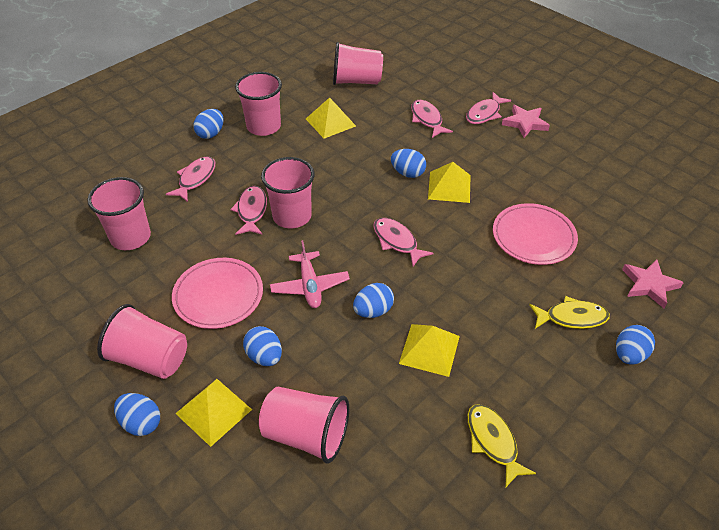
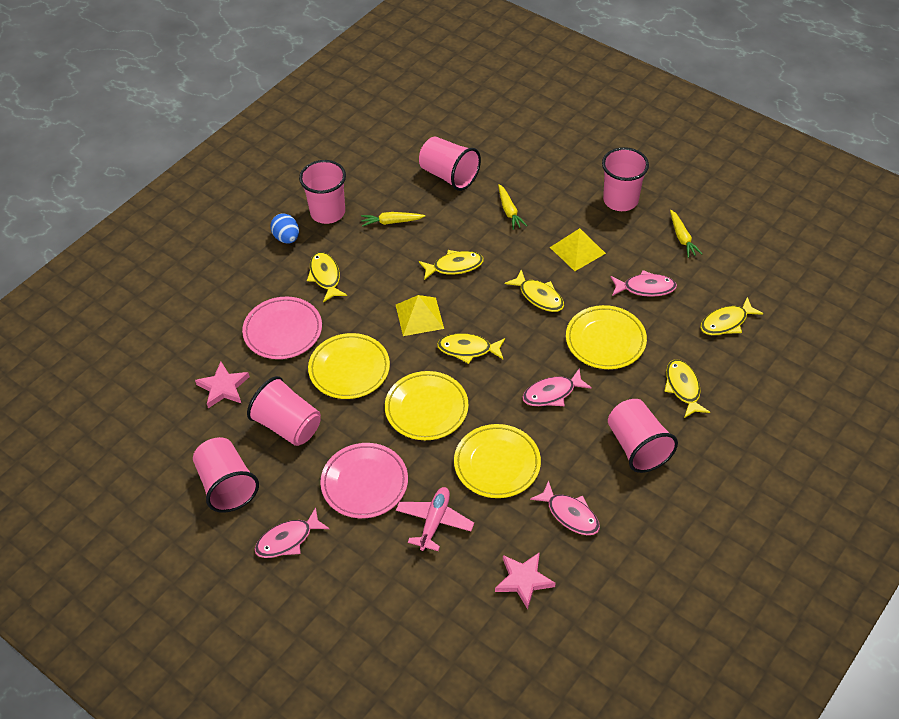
blue egg: 6 -> 1
pink fish: 5 -> 4
yellow carrot: 0 -> 3
yellow fish: 2 -> 6
yellow plate: 0 -> 4
yellow pyramid: 4 -> 2

